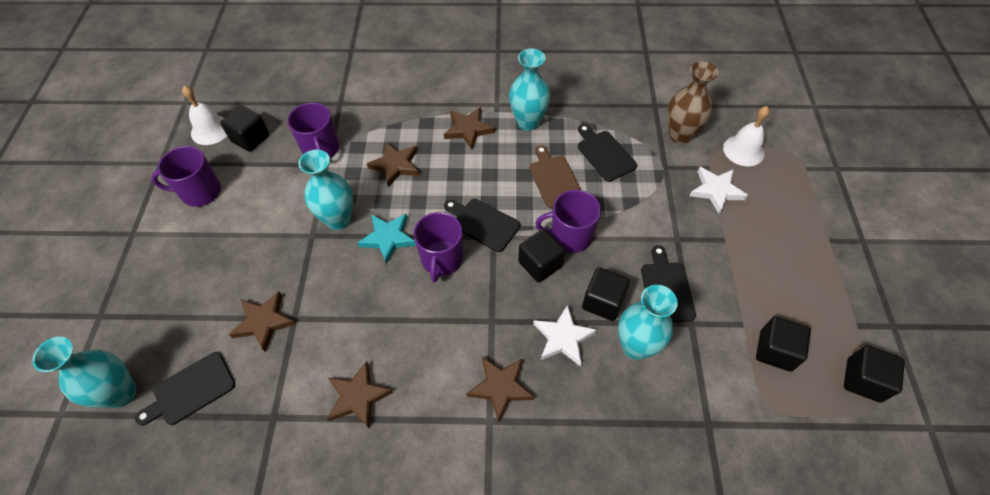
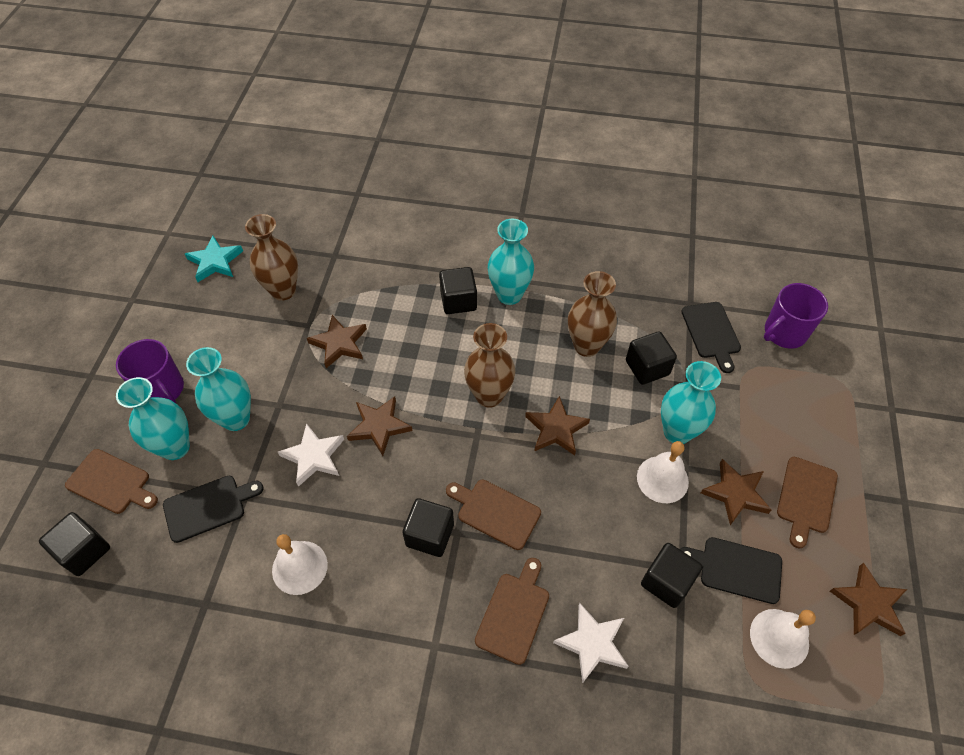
black cutting board: 4 -> 3
brown cutting board: 1 -> 4
brown vase: 1 -> 3
purple mug: 4 -> 2
white bell: 2 -> 3

